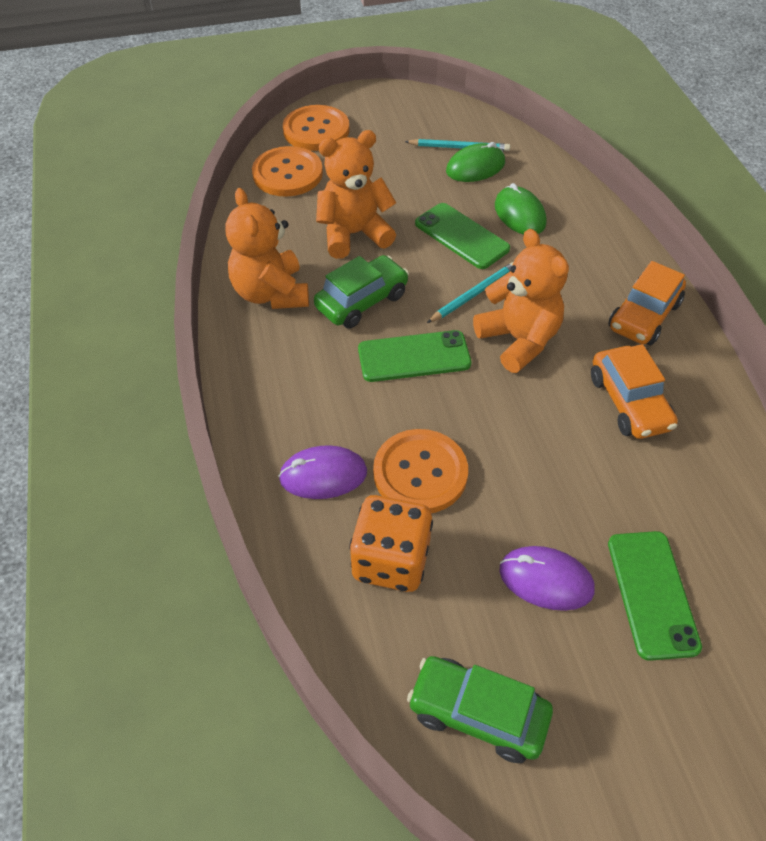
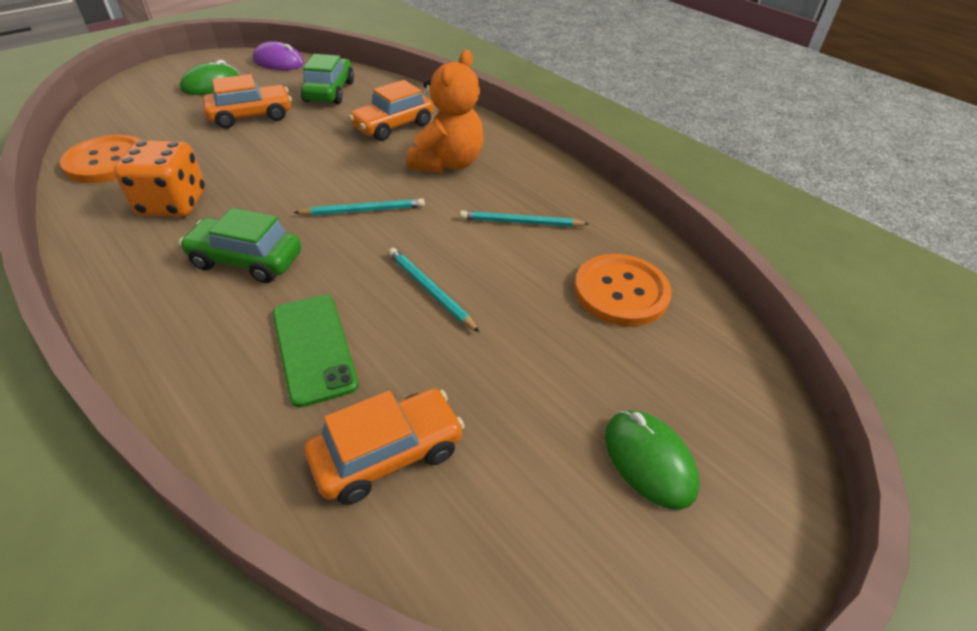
green phone: 3 -> 1
orange button: 3 -> 2
orange car: 2 -> 3
orange teddy bear: 3 -> 1
purple mouse: 2 -> 1
turquoise pencil: 2 -> 3

